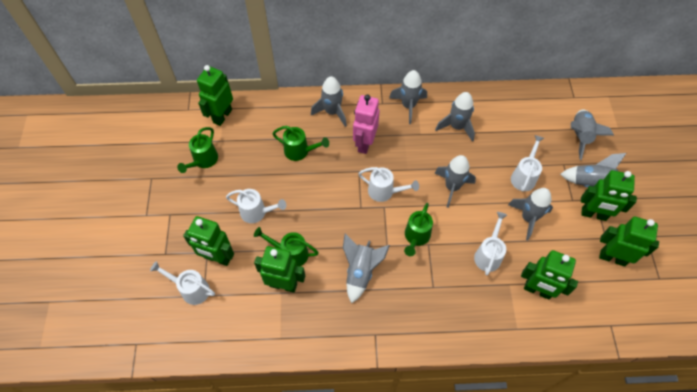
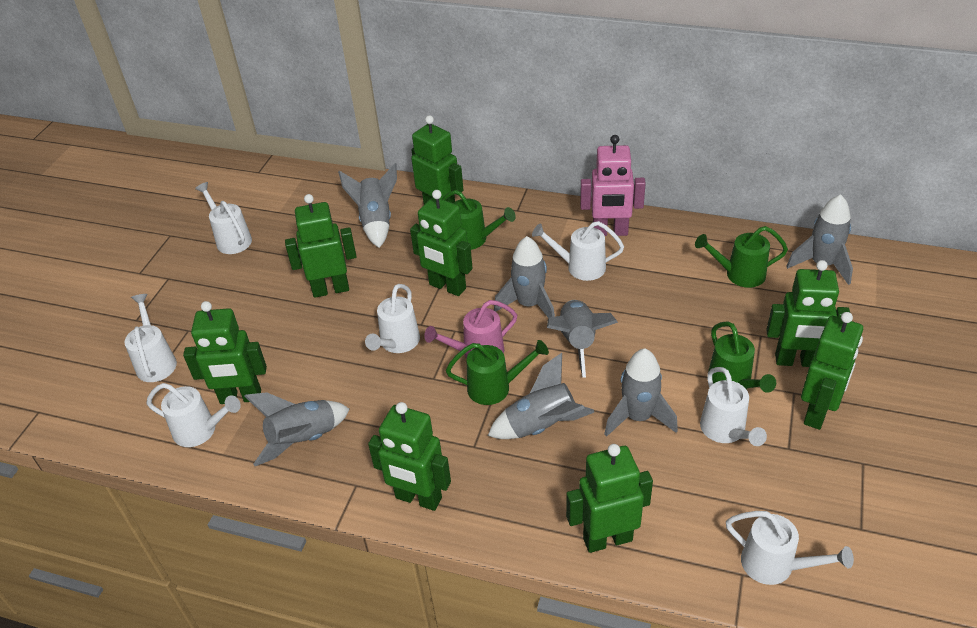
green robot: 6 -> 8
grey rocket: 8 -> 7
pink watering can: 0 -> 1
white watering can: 5 -> 7

